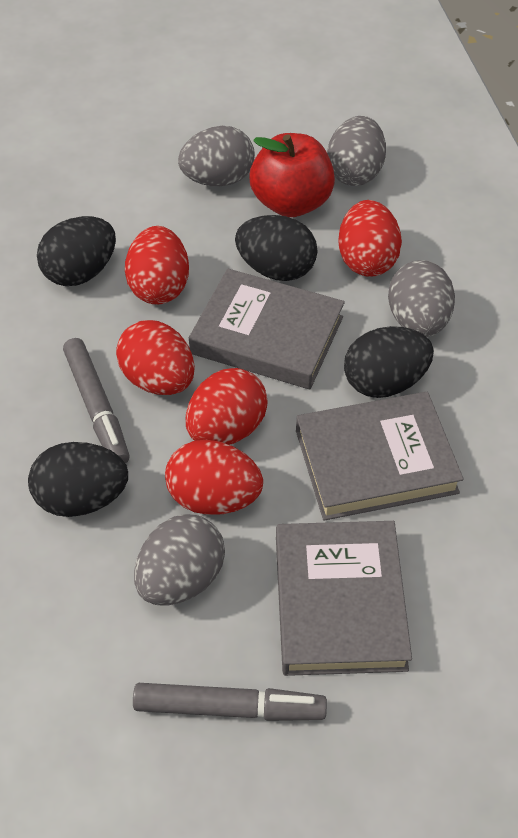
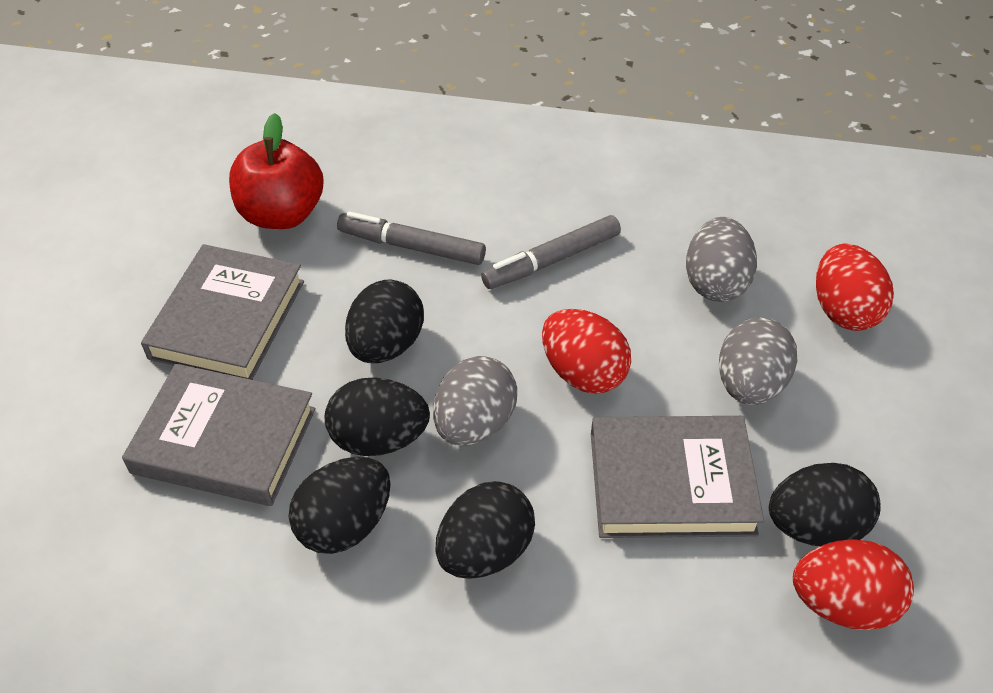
black egg: 4 -> 5
grey egg: 4 -> 3
red egg: 5 -> 3

